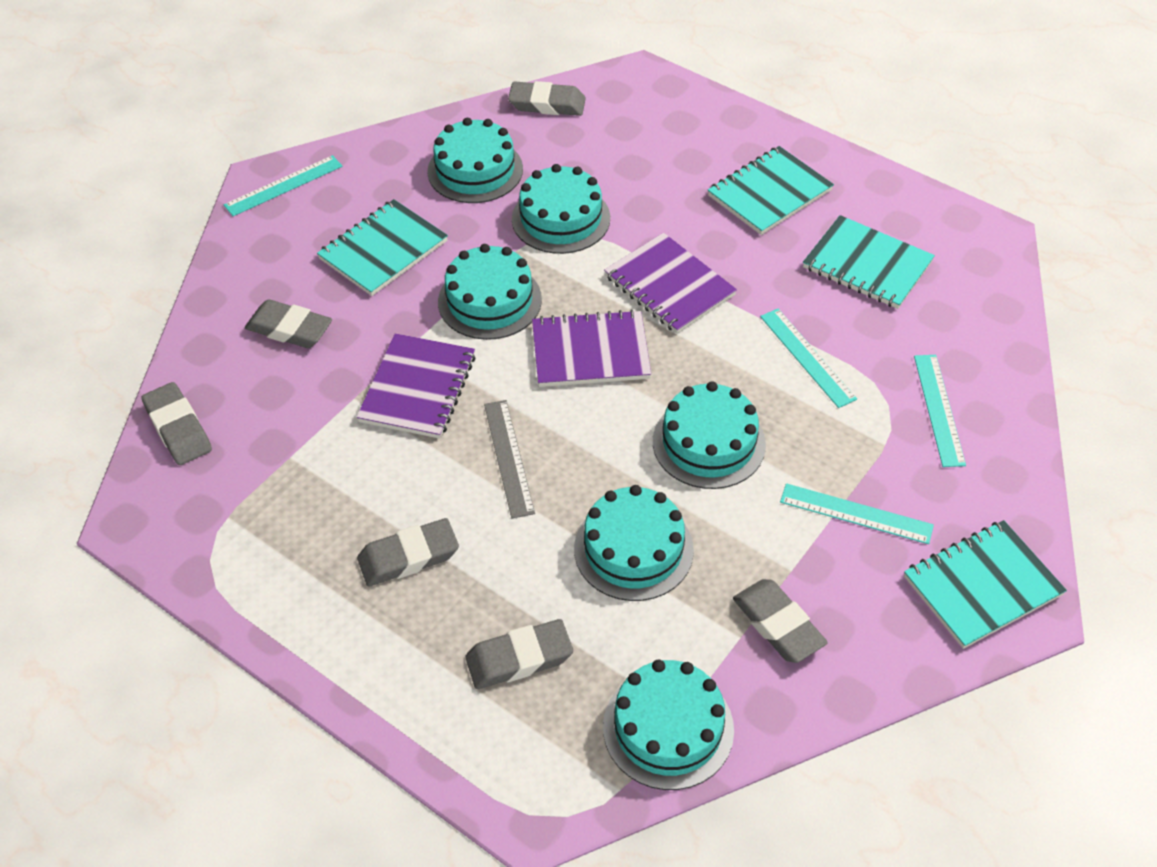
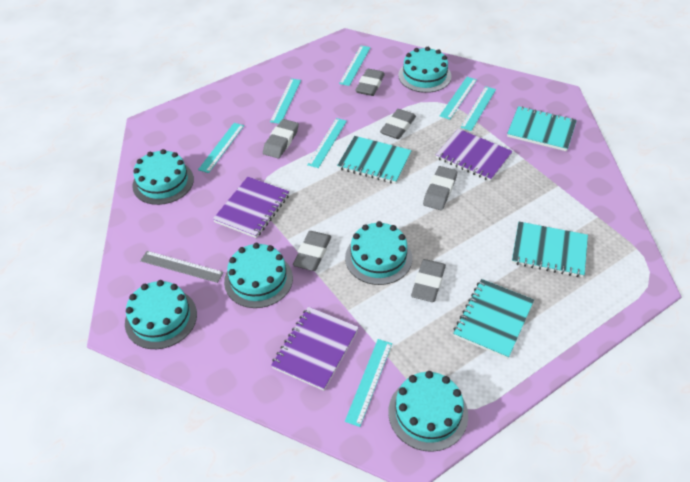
turquoise ruler: 4 -> 7

